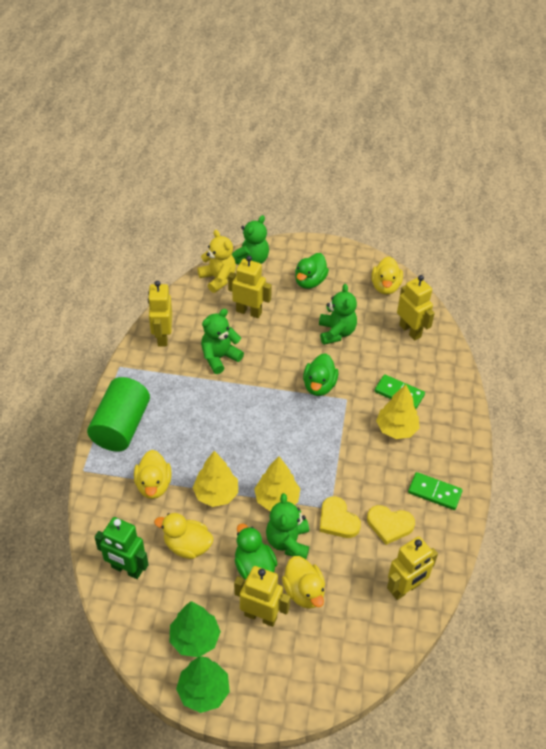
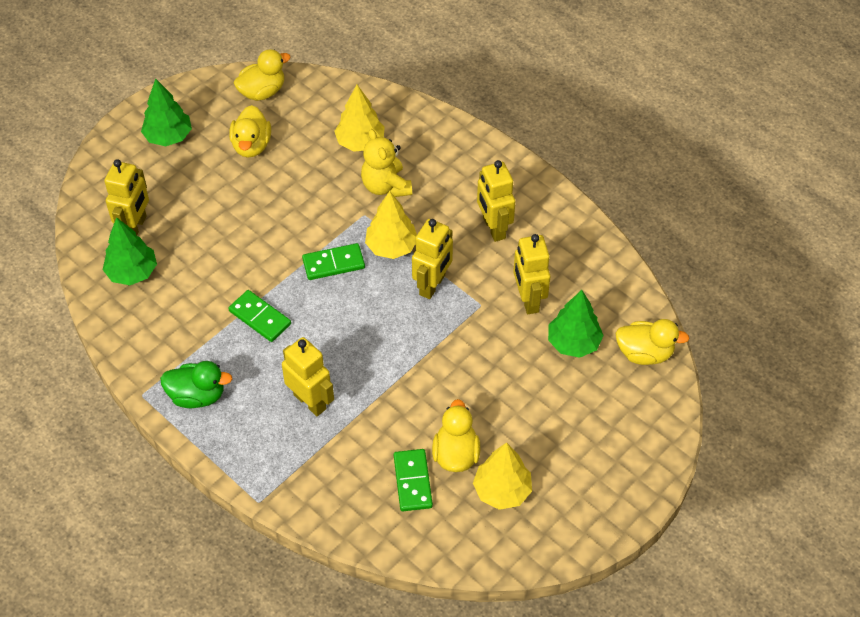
green cylinder: 1 -> 0
green domino: 2 -> 3
green duck: 3 -> 1
green robot: 1 -> 0
green teddy bear: 4 -> 0
green tree: 2 -> 3
yellow heart: 2 -> 0

